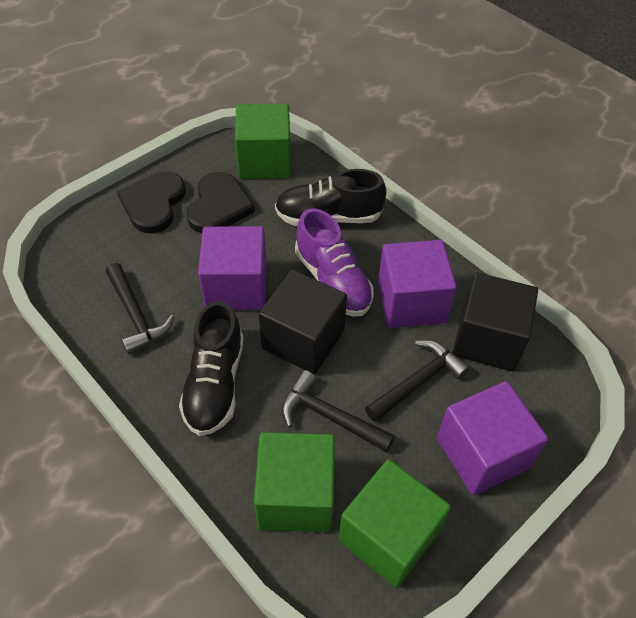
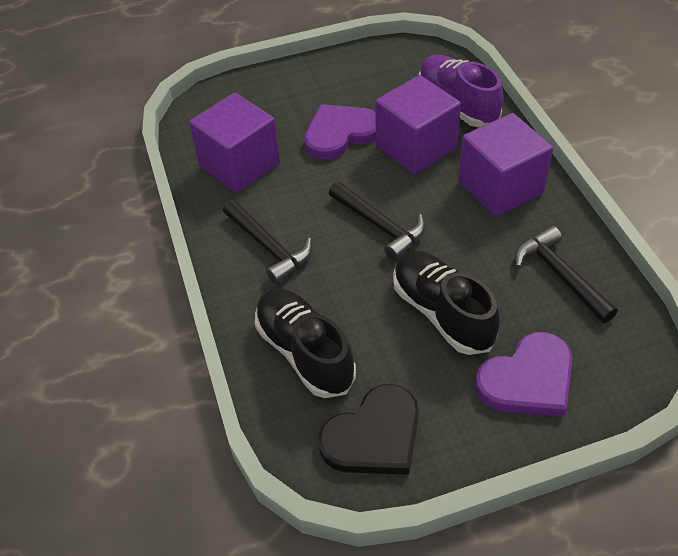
black cube: 2 -> 0
black heart: 2 -> 1
green cube: 3 -> 0
purple heart: 0 -> 2

